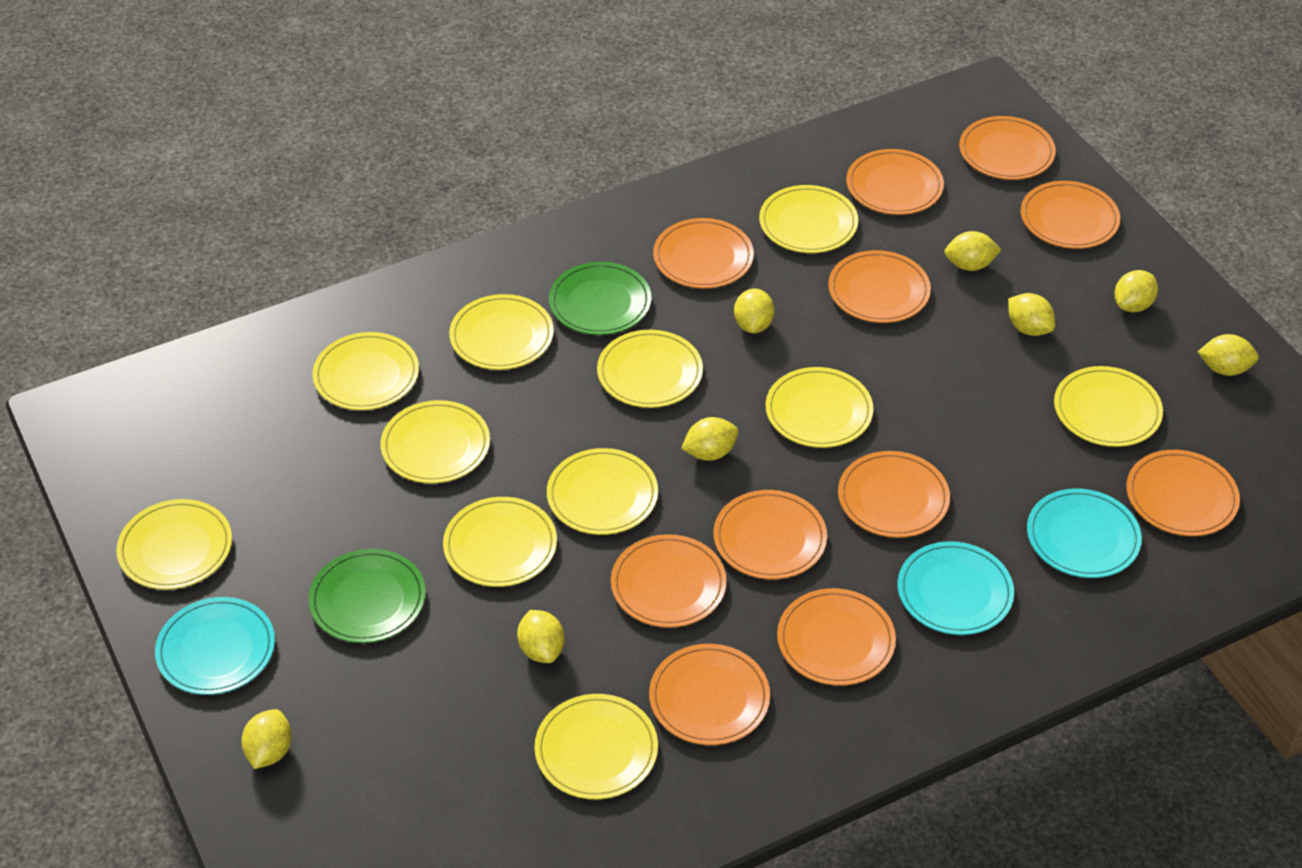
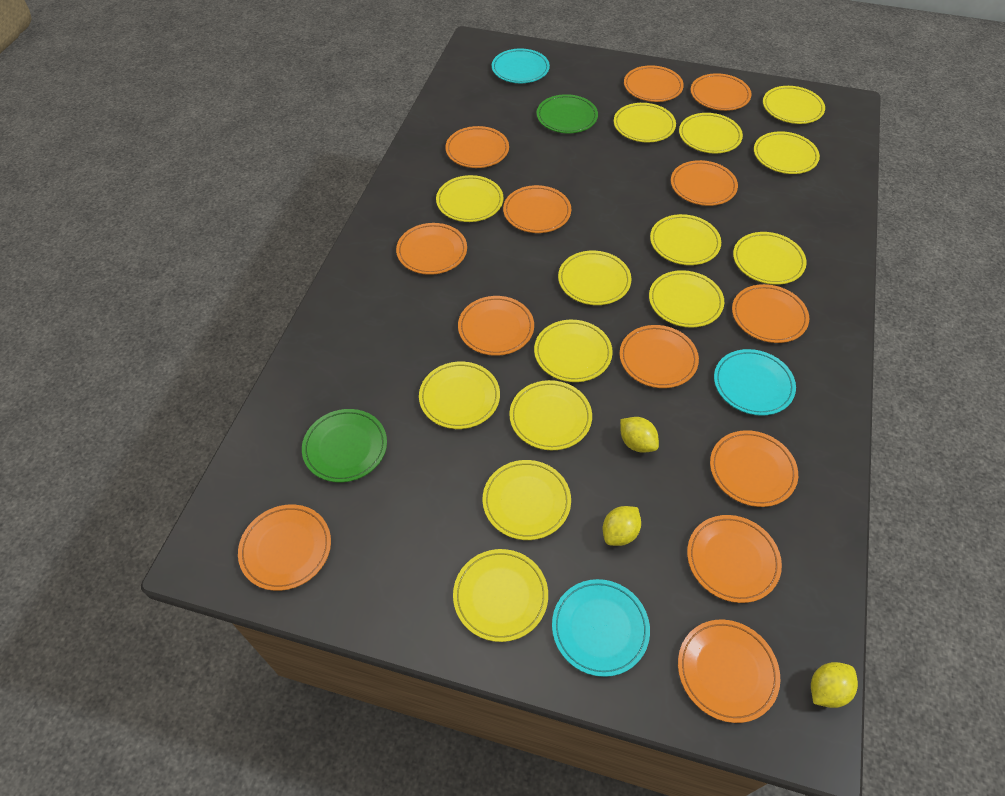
orange plate: 11 -> 13
yellow lemon: 8 -> 3
yellow plate: 11 -> 14

